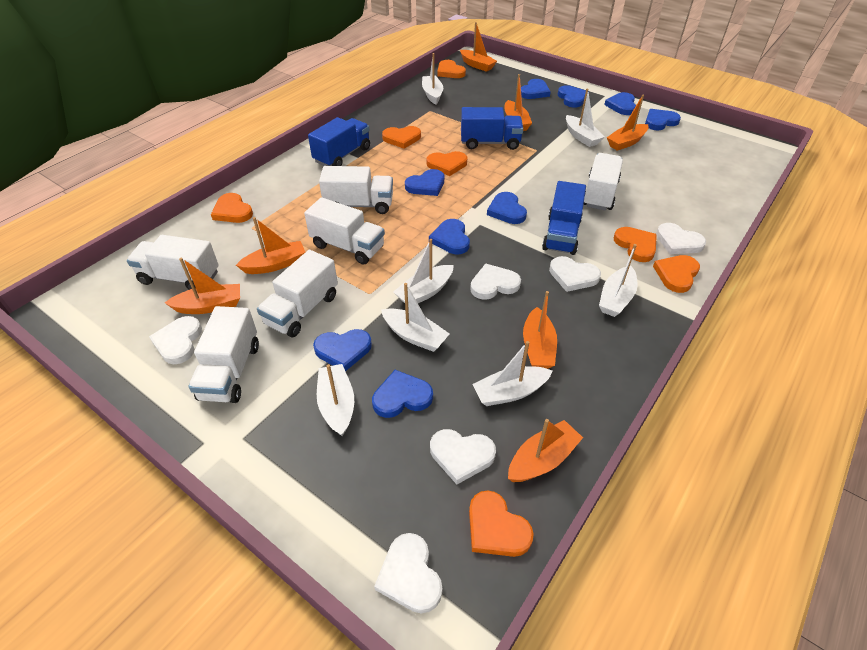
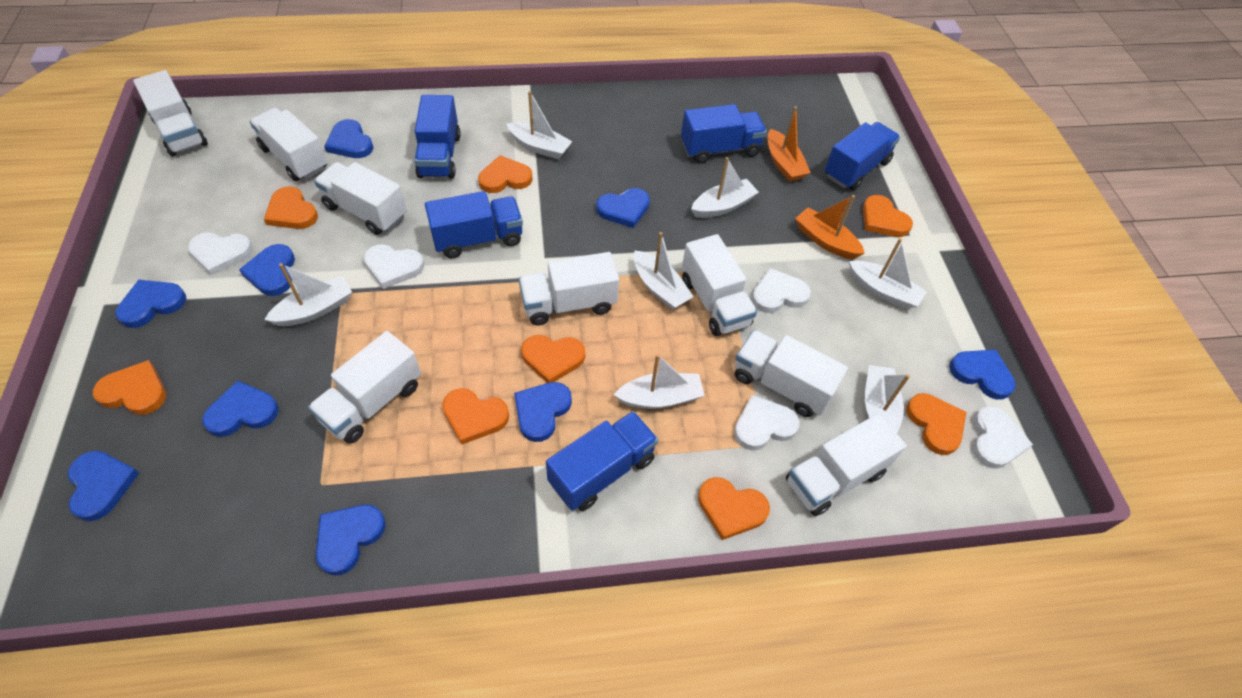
blue truck: 3 -> 5
orange boat: 7 -> 2
orange heart: 7 -> 8
white heart: 6 -> 5
white truck: 6 -> 8

